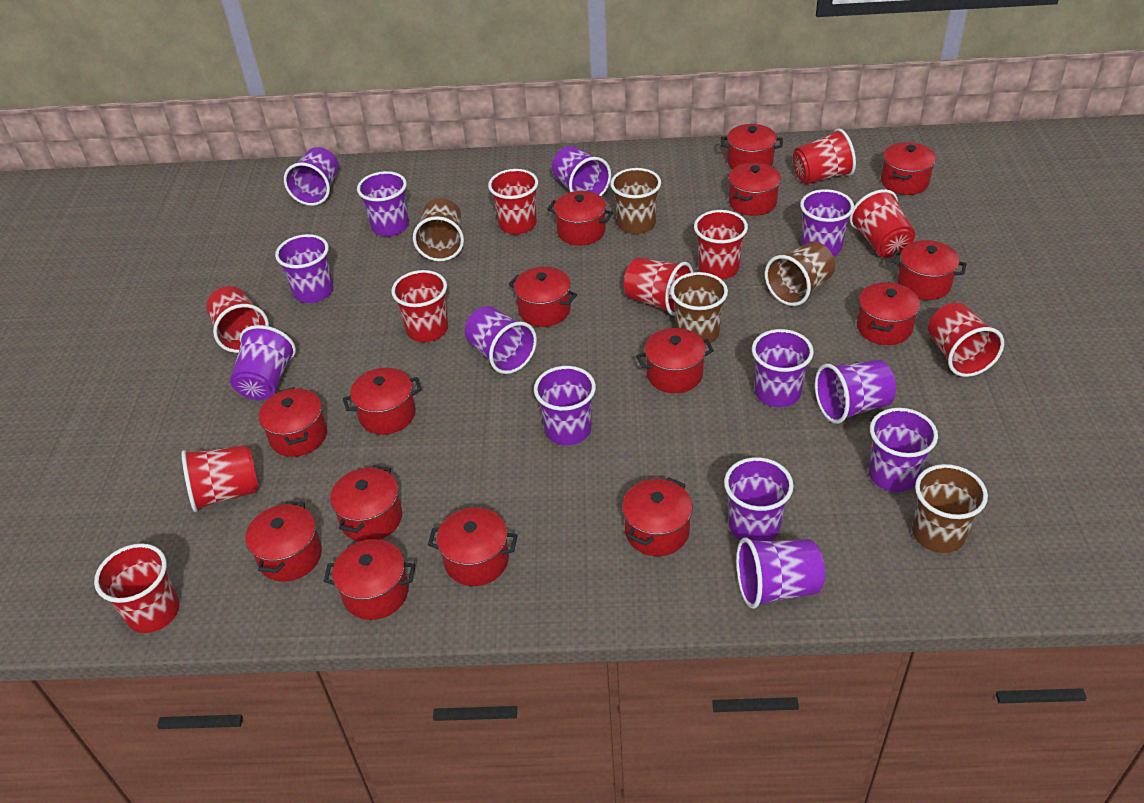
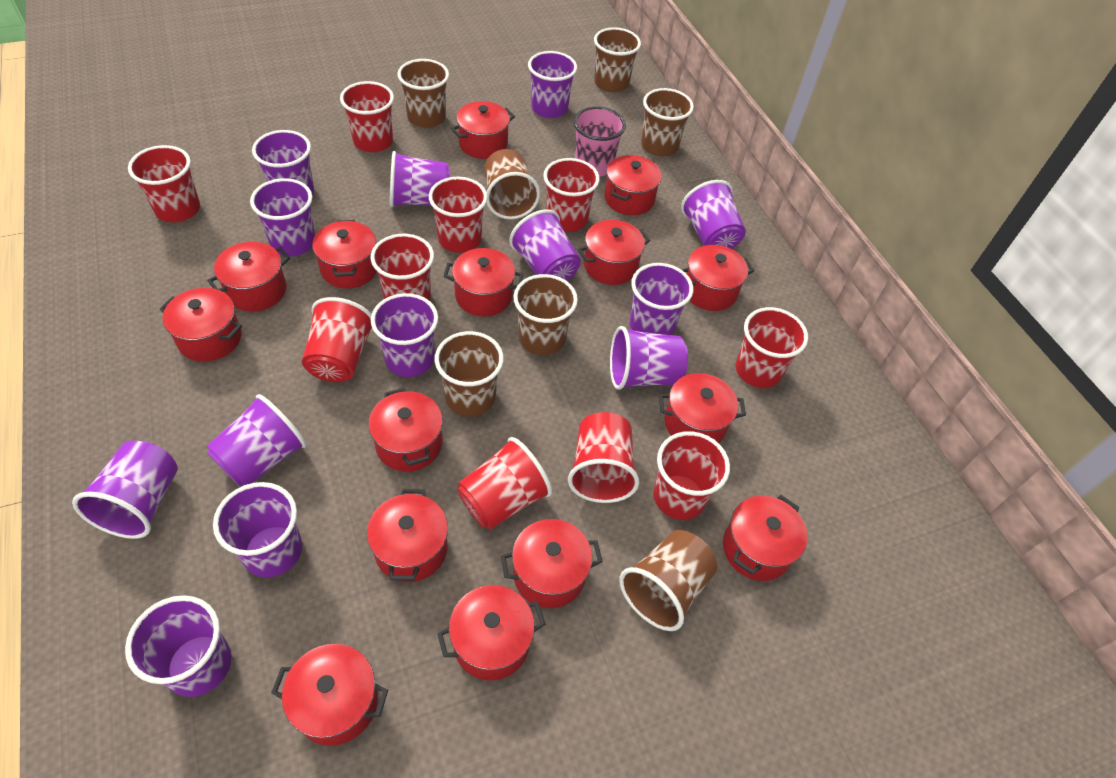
brown cup: 5 -> 7
pink cup: 0 -> 1

